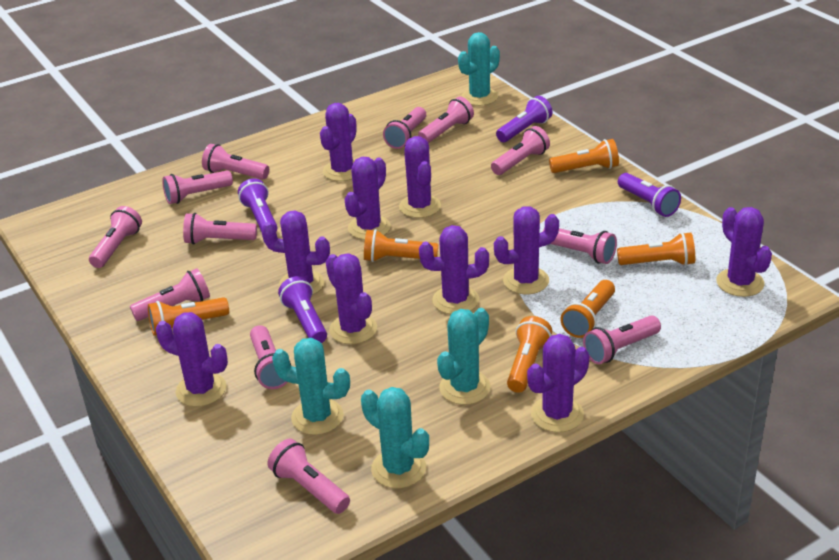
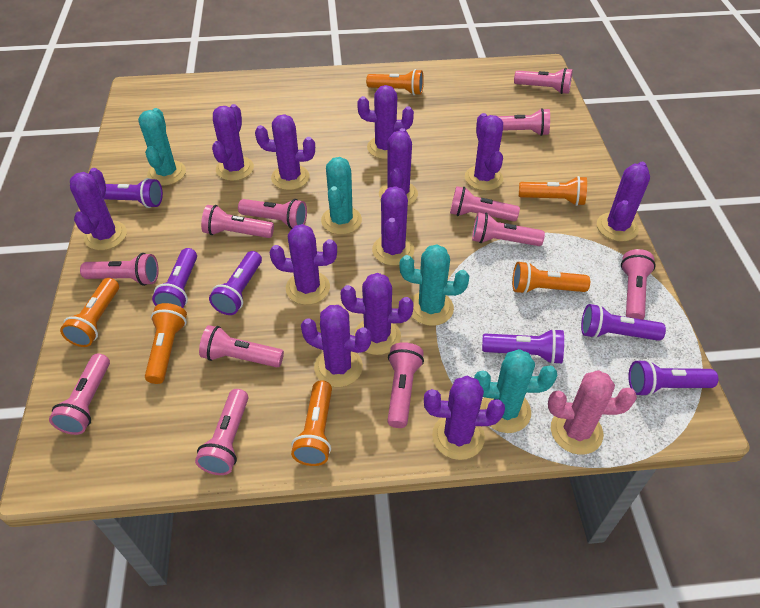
pink cactus: 0 -> 1
purple cactus: 10 -> 12
purple flashlight: 4 -> 6

